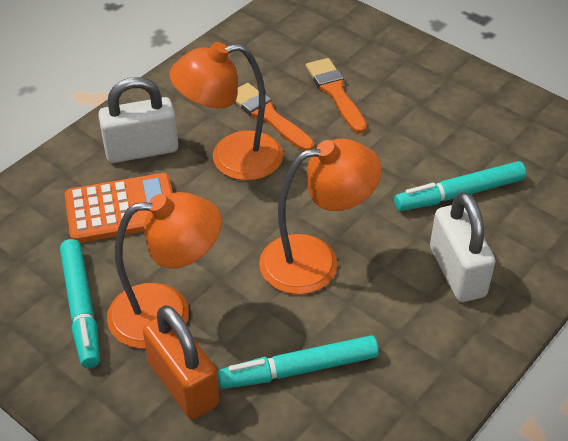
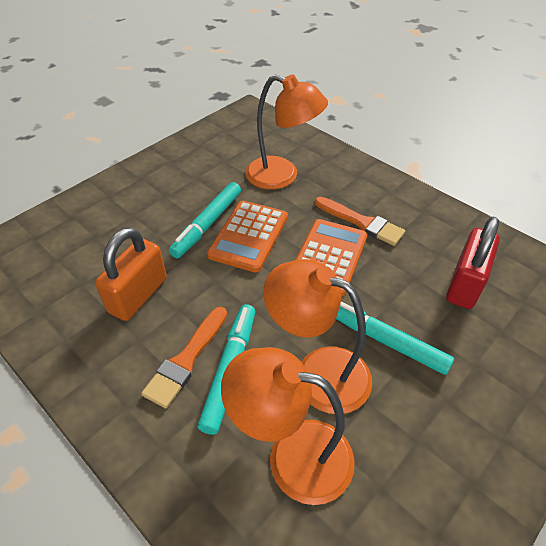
orange calculator: 1 -> 2
red padlock: 0 -> 1
white padlock: 2 -> 0

